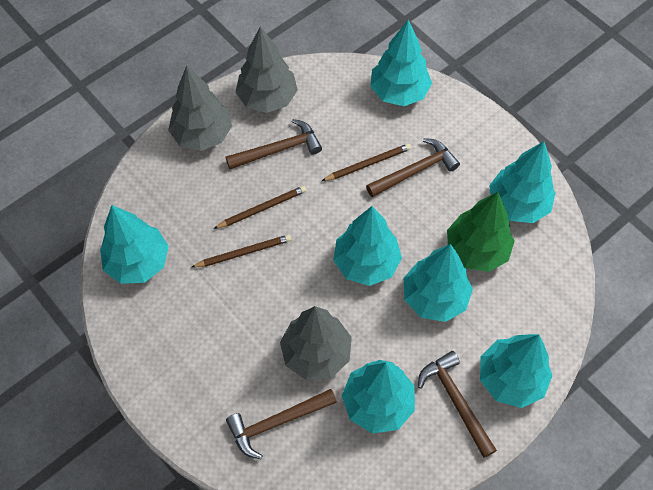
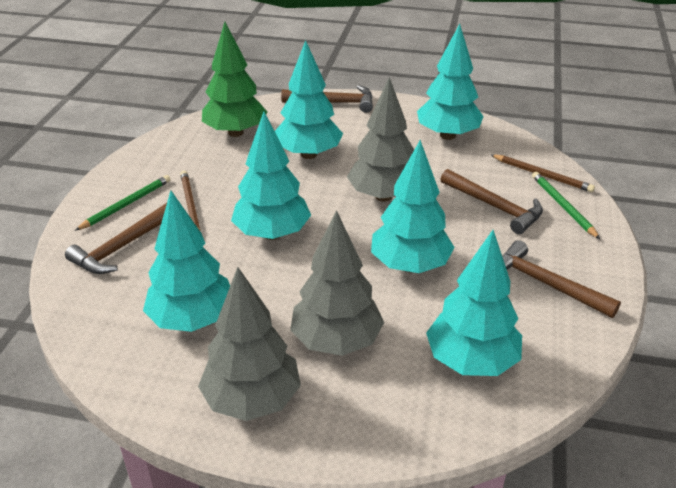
brown pencil: 3 -> 2
green pencil: 0 -> 2
turquoise tree: 7 -> 6

